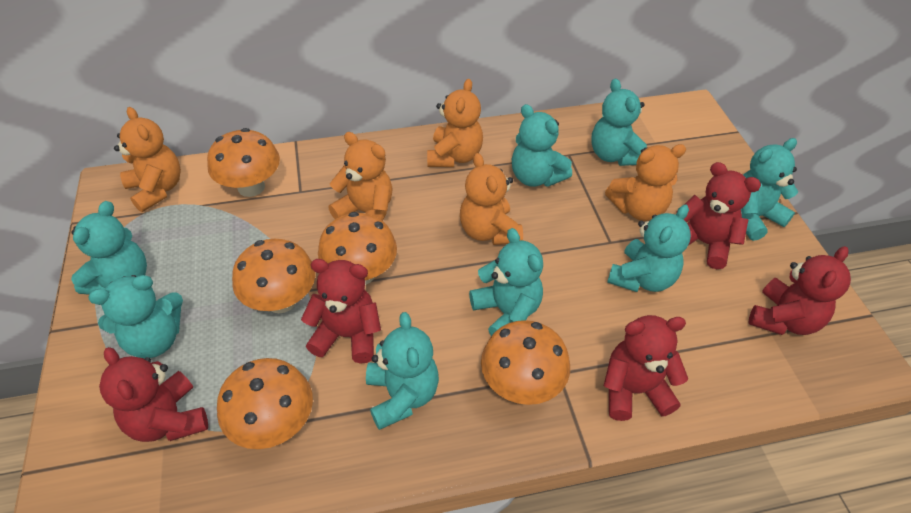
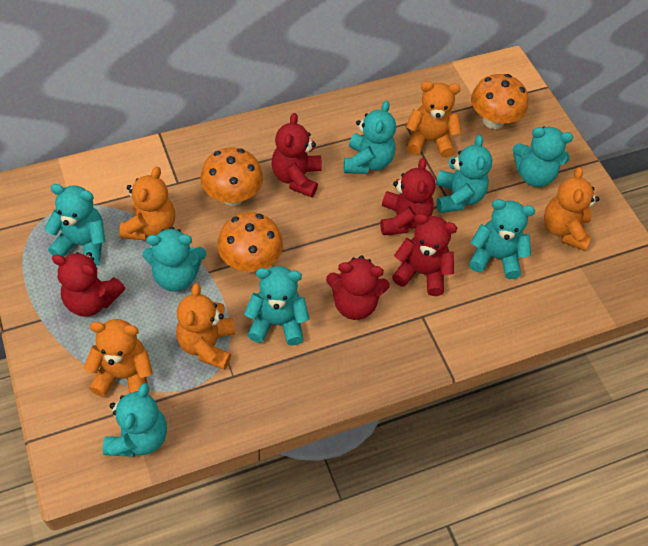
orange mushroom: 5 -> 3

